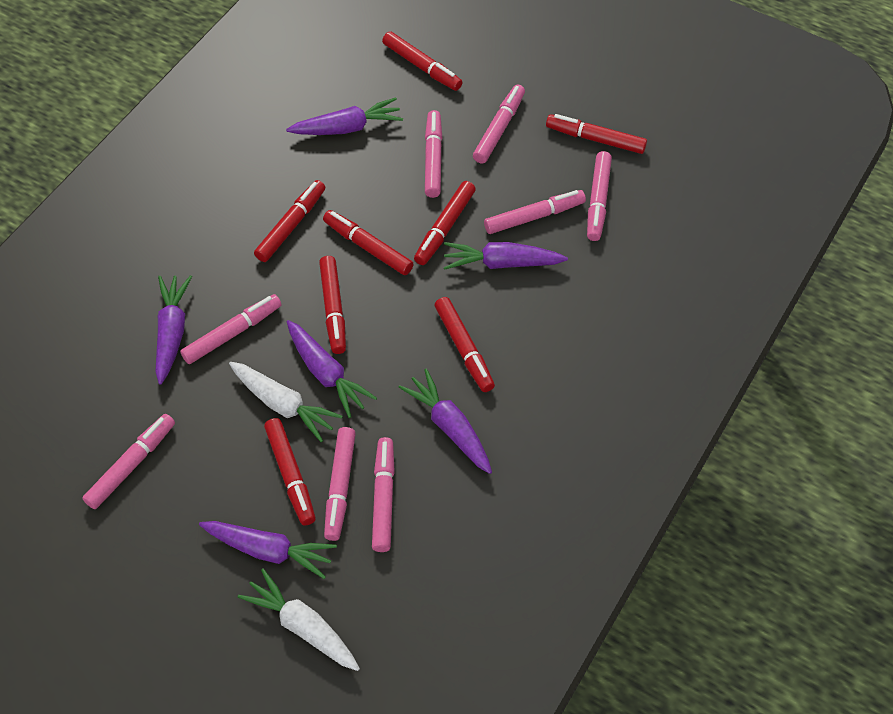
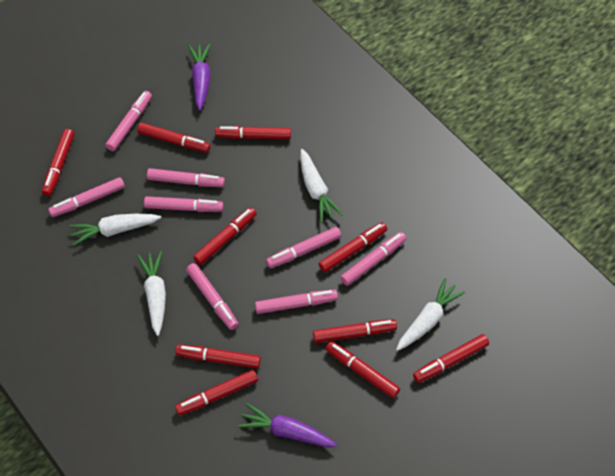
purple carrot: 6 -> 2
red marker: 8 -> 10
white carrot: 2 -> 4

